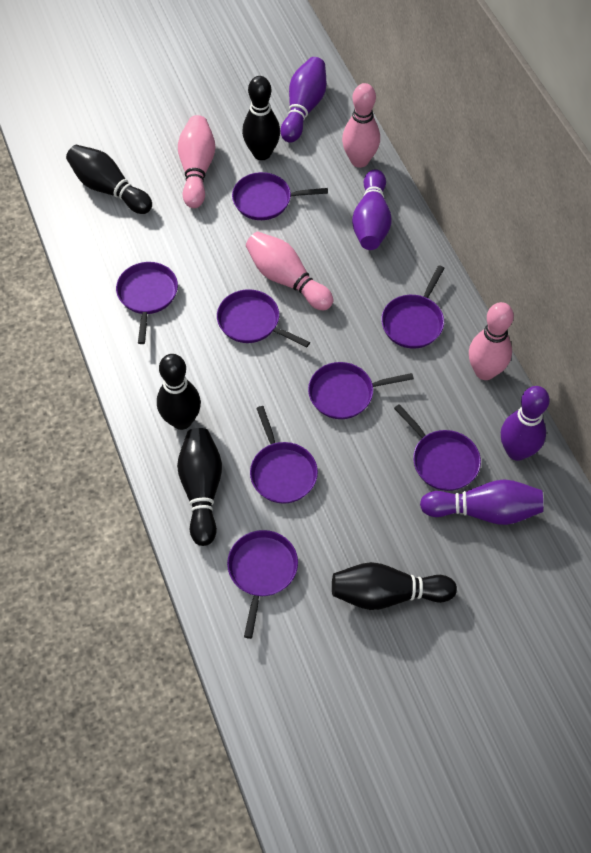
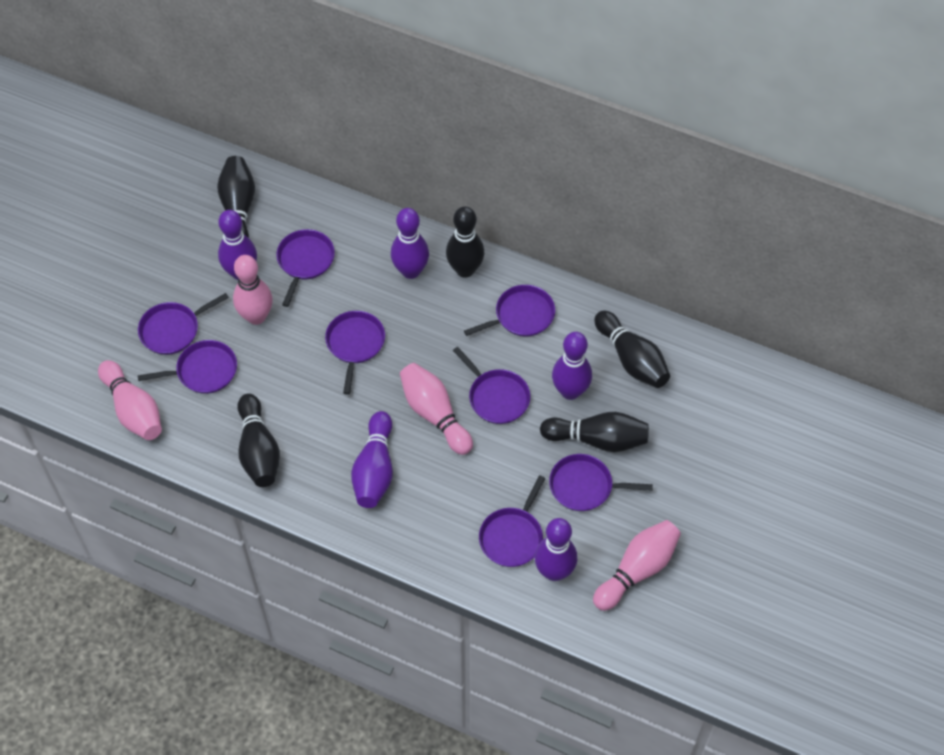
purple bowling pin: 4 -> 5

